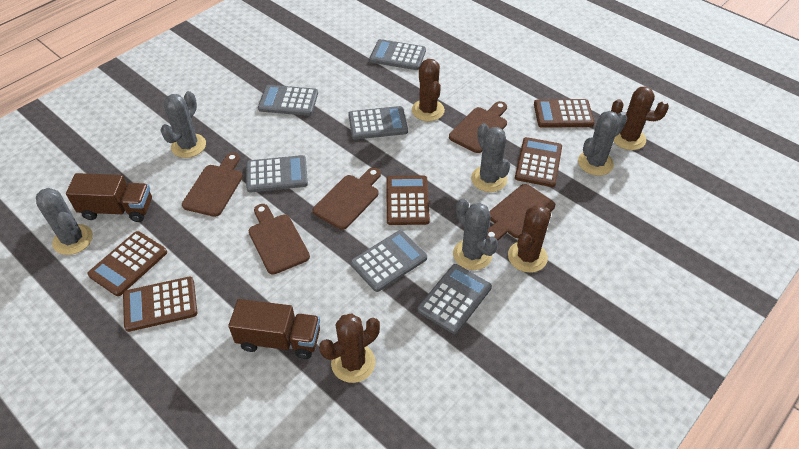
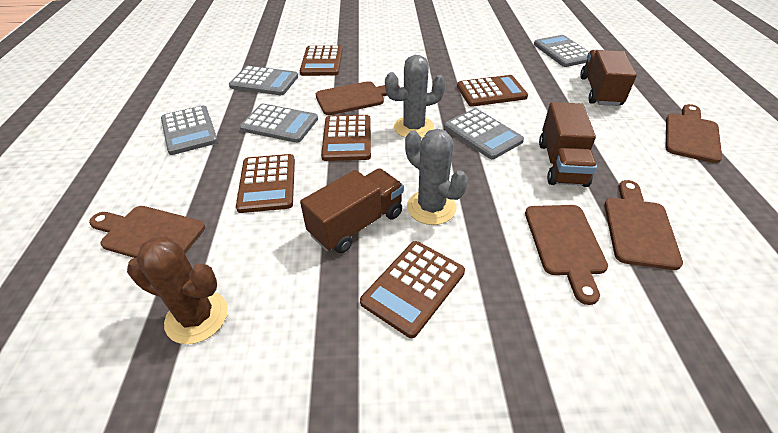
brown cactus: 4 -> 1
brown truck: 2 -> 3
grey cactus: 5 -> 2
grey calculator: 6 -> 5

